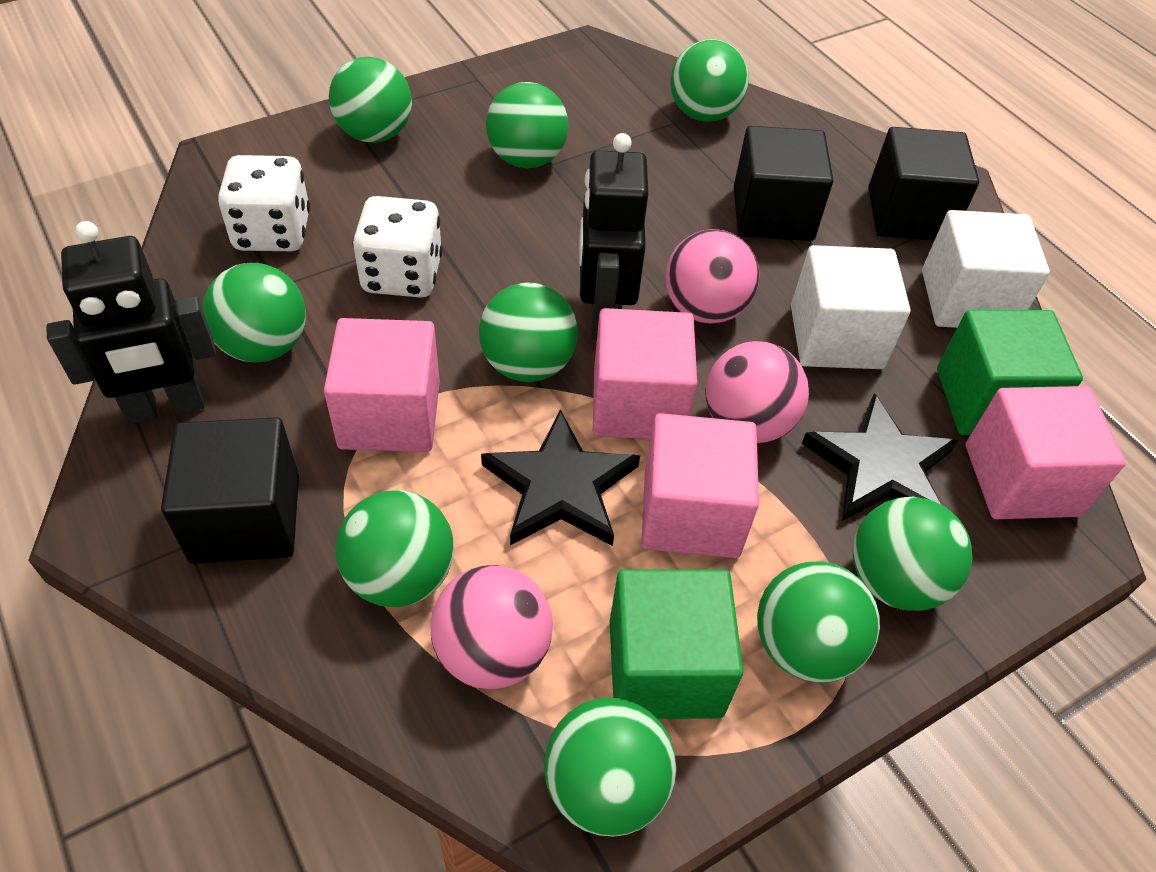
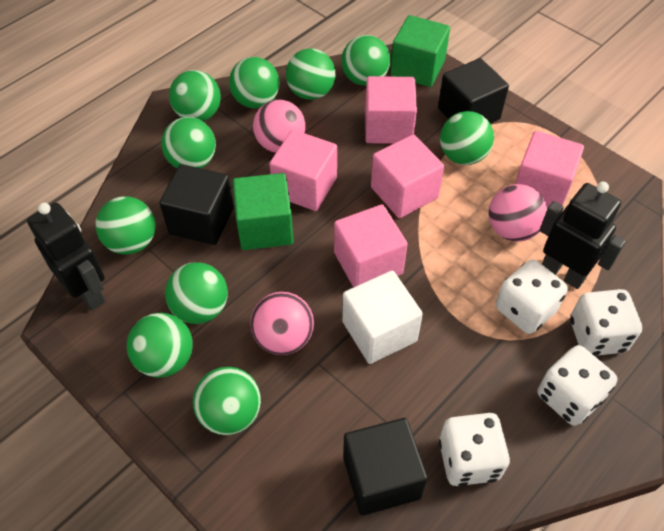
black star: 2 -> 0
green ball: 9 -> 10
pink cube: 4 -> 5
white cube: 2 -> 1
white dice: 2 -> 4

